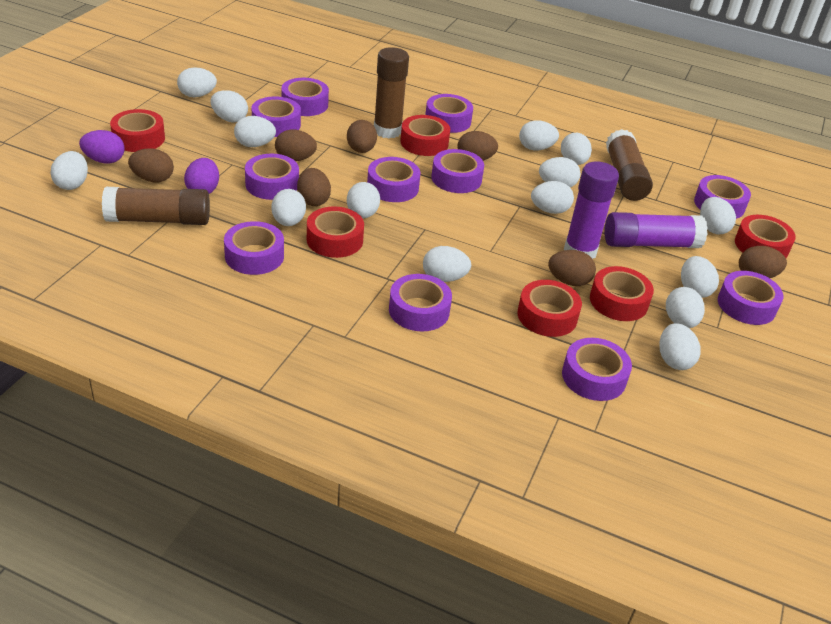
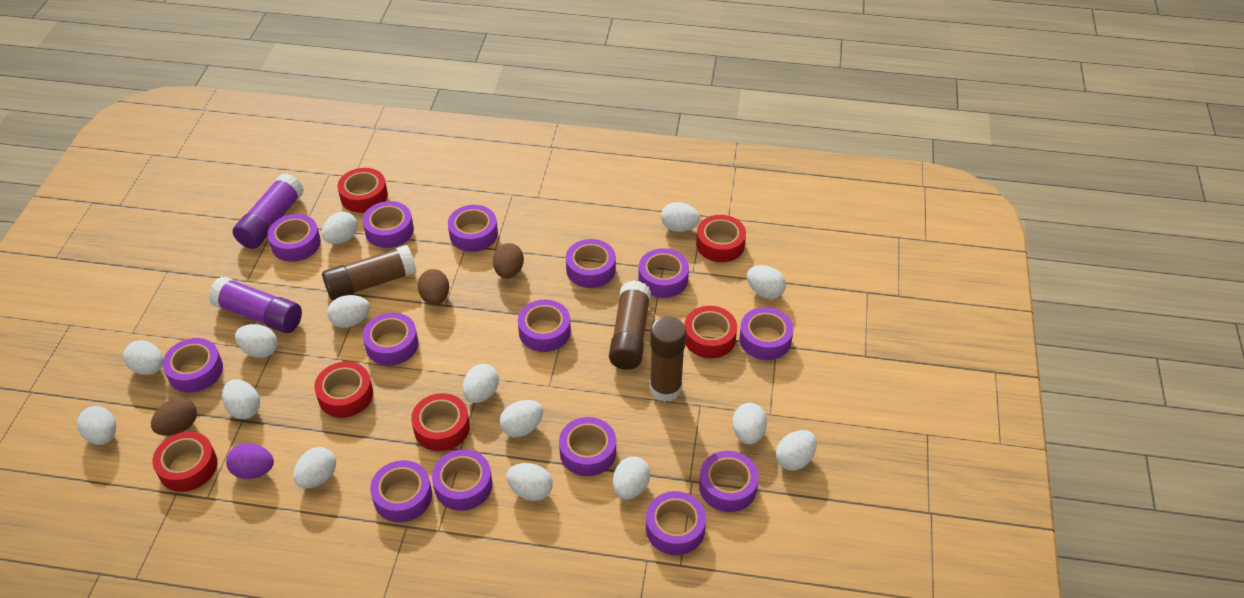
brown egg: 7 -> 3
purple egg: 2 -> 1
purple tape: 11 -> 14

